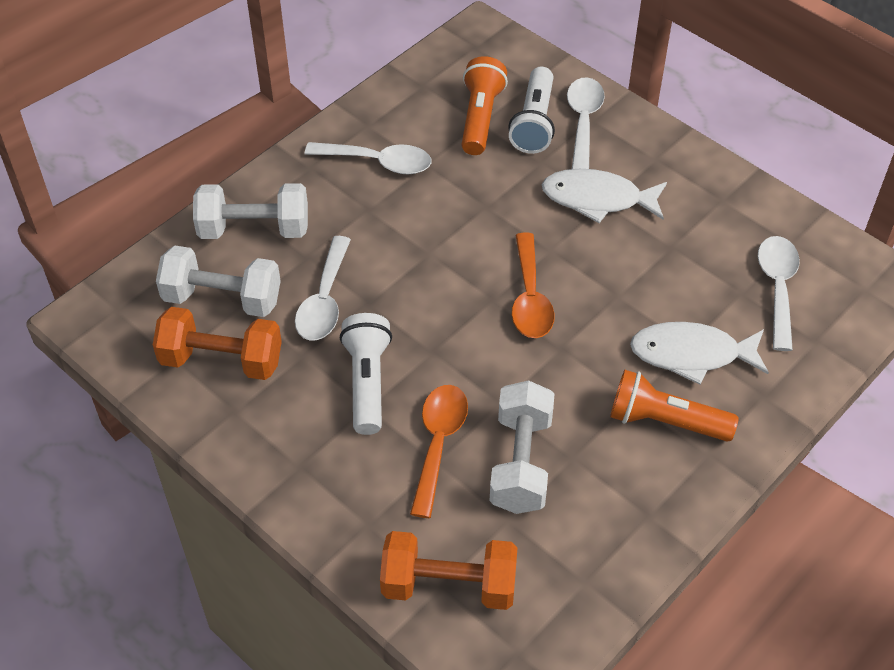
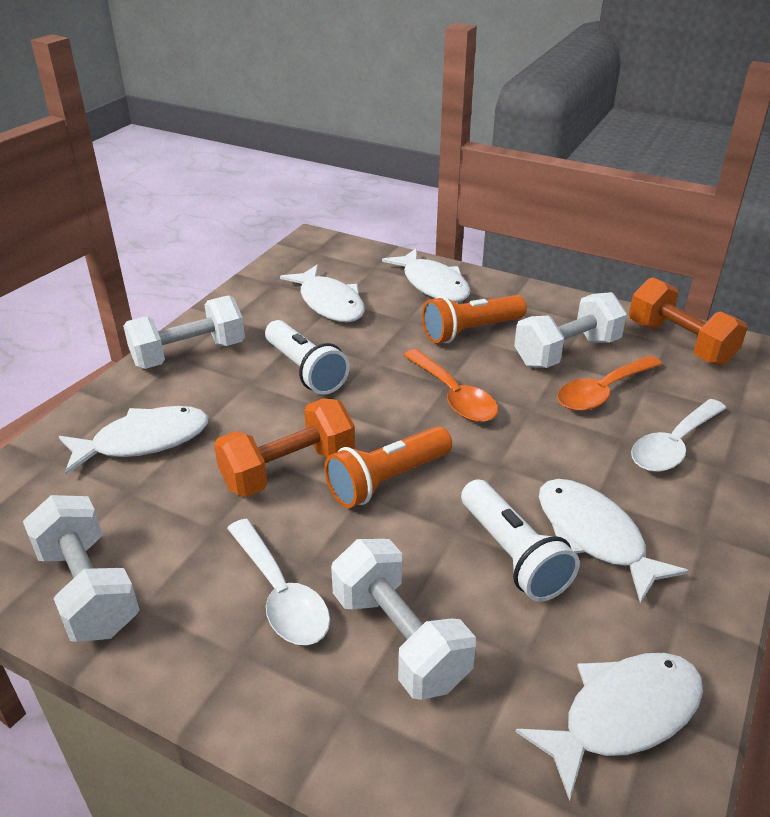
white dumbbell: 3 -> 4
white fish: 2 -> 5
white spoon: 4 -> 2

